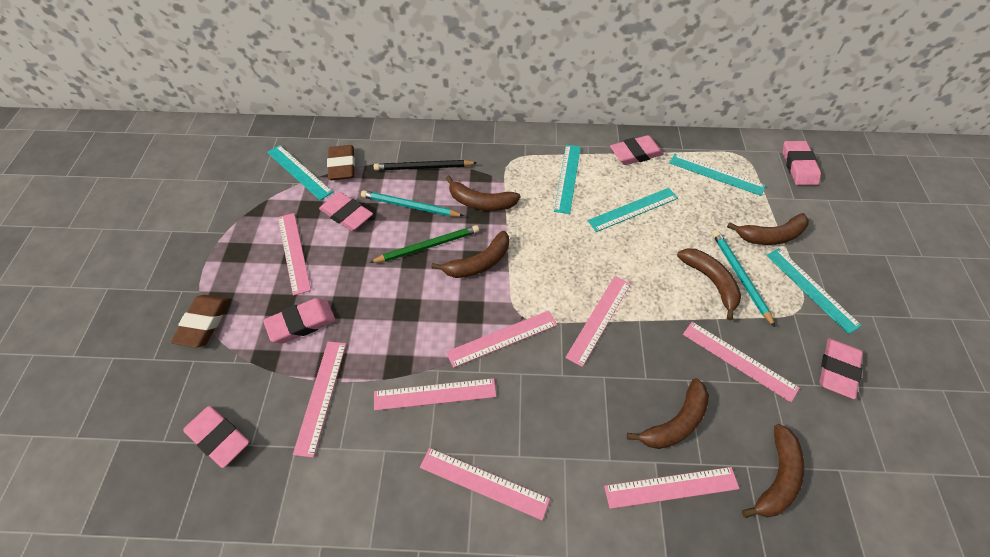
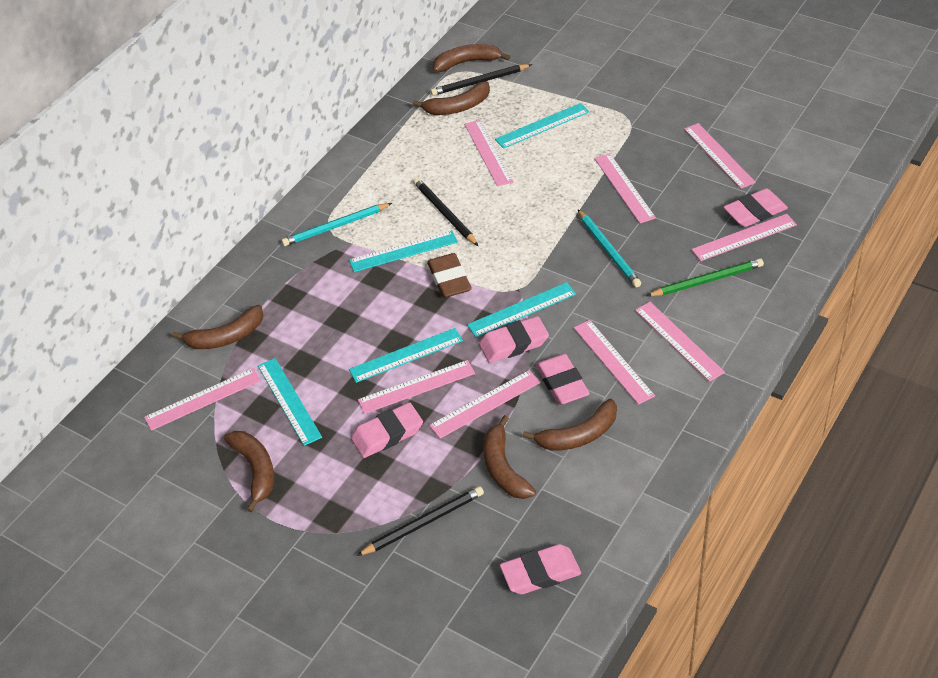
black pencil: 1 -> 3
brown eraser: 2 -> 1
pink eraser: 6 -> 5
pink ruler: 8 -> 9

